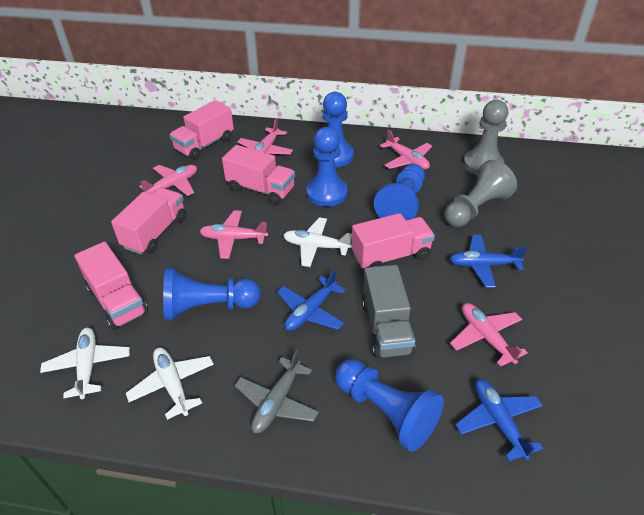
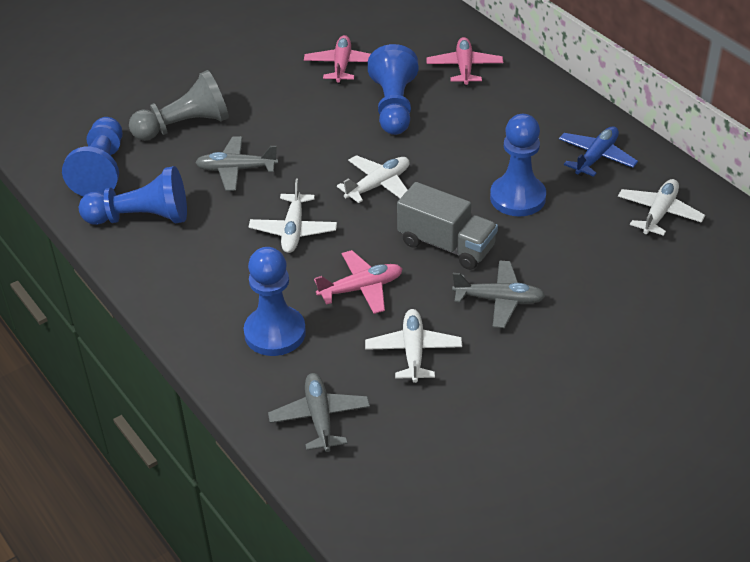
blue plane: 3 -> 1
grey pawn: 2 -> 1
grey plane: 1 -> 3
pink plane: 5 -> 3
pink truck: 5 -> 0
white plane: 3 -> 4

